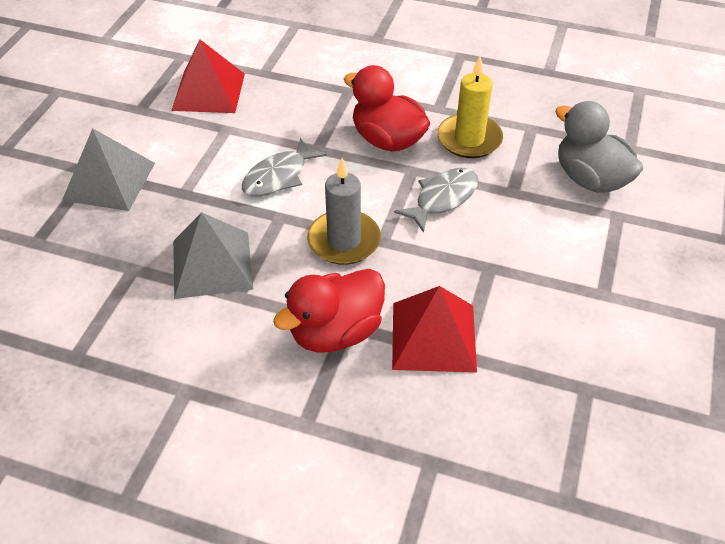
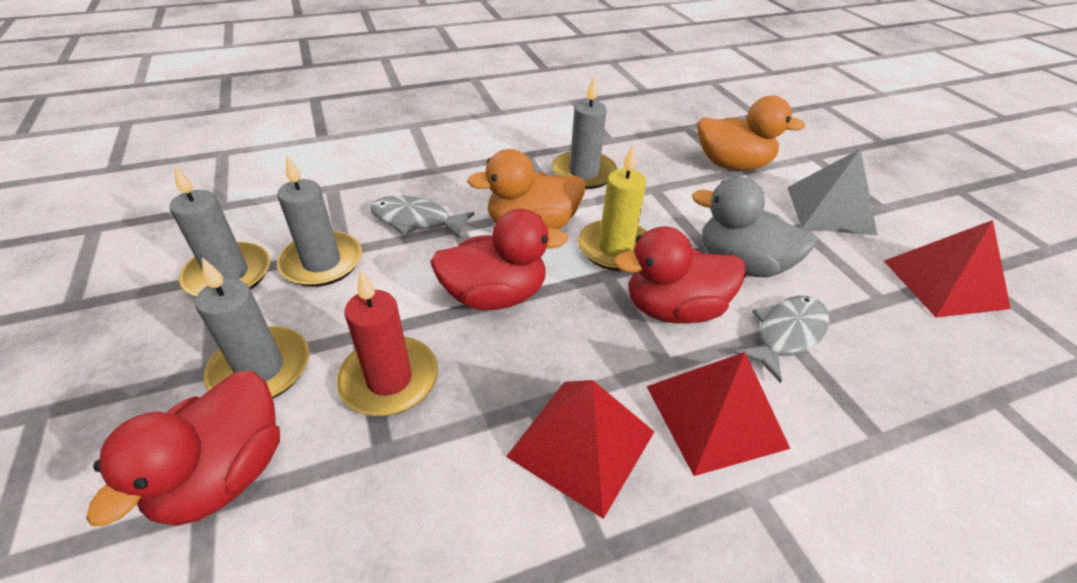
grey candle: 1 -> 4
grey pyramid: 2 -> 1
orange duck: 0 -> 2
red candle: 0 -> 1
red duck: 2 -> 3
red pyramid: 2 -> 3

